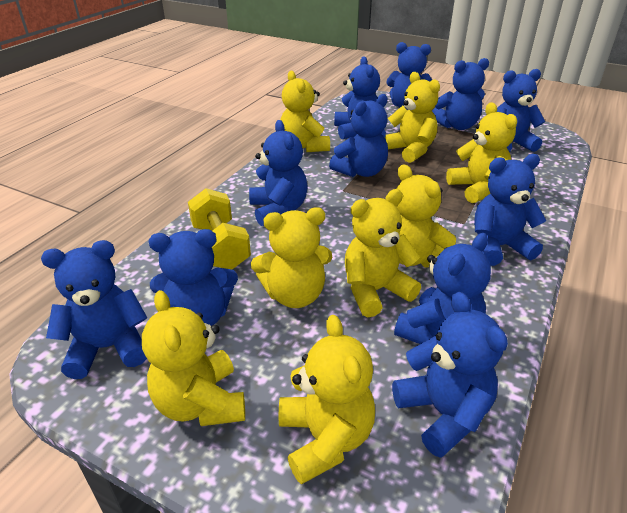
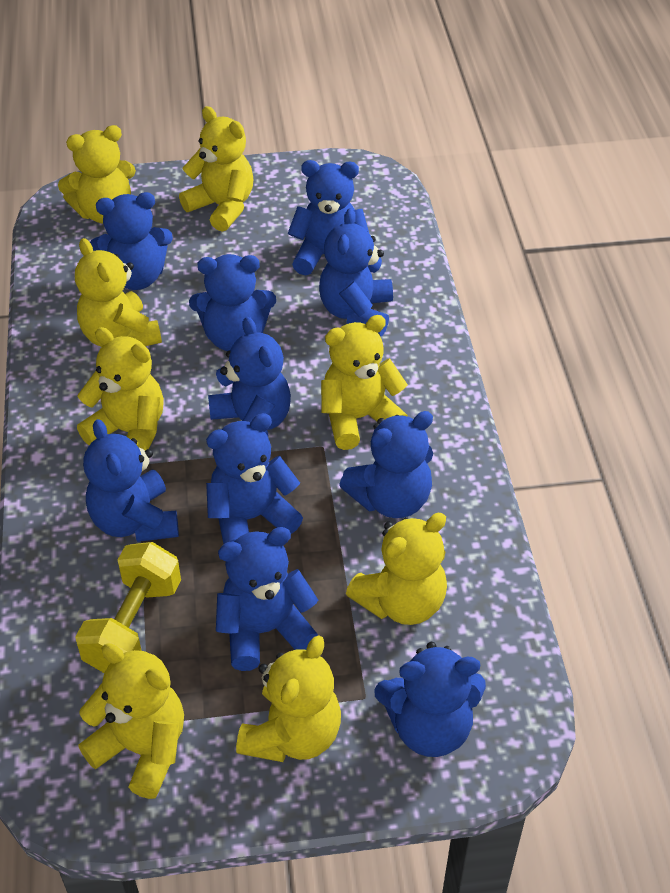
blue teddy bear: 11 -> 10

